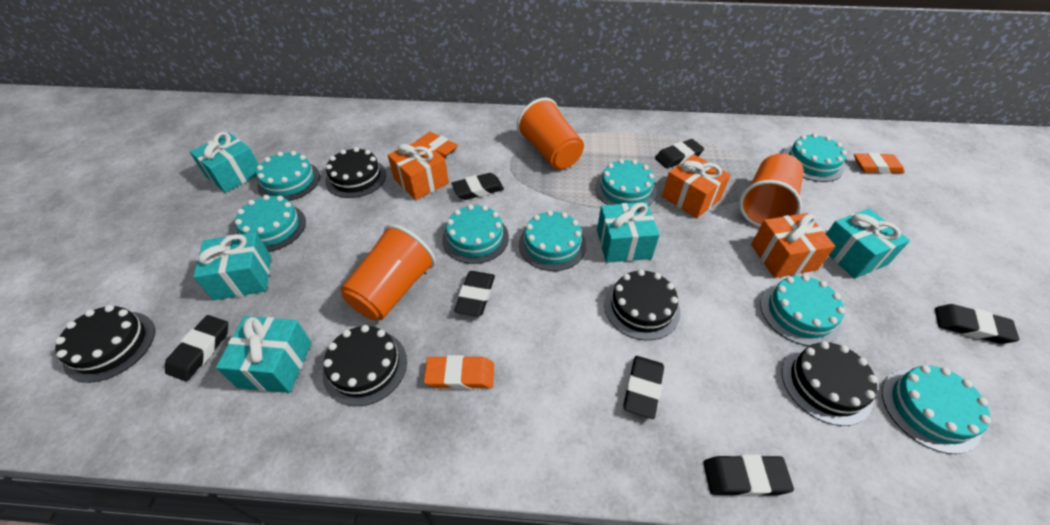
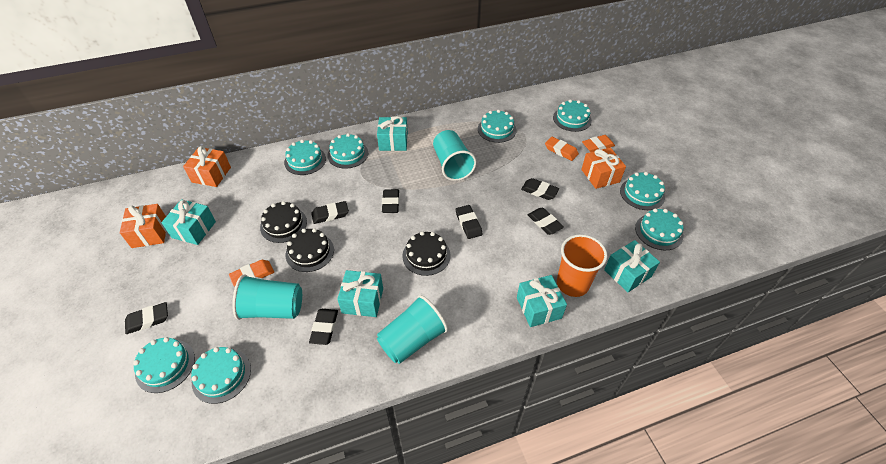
black cake: 5 -> 3
orange cup: 3 -> 1
turquoise cup: 0 -> 3

